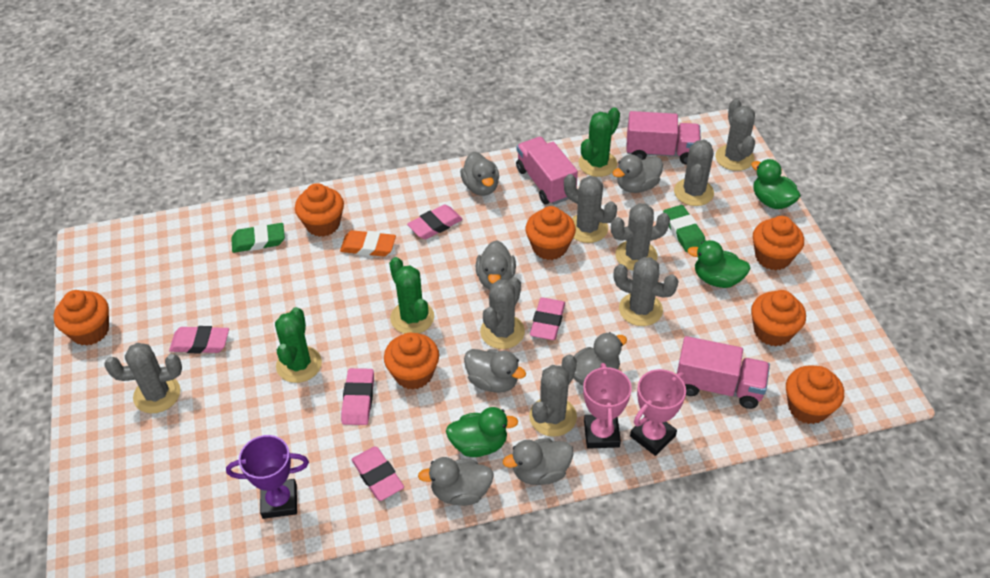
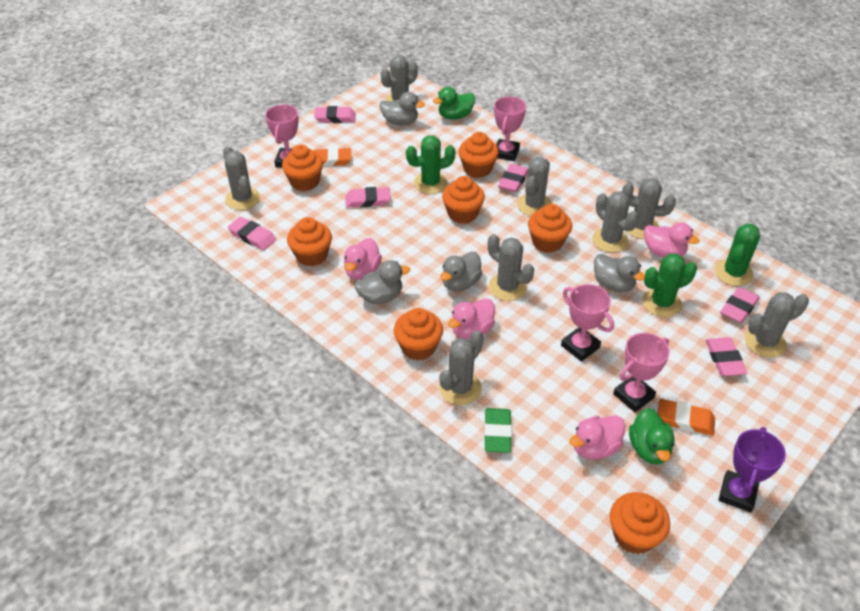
green duck: 3 -> 2
green eraser: 2 -> 1
grey duck: 7 -> 4
orange eraser: 1 -> 2
pink duck: 0 -> 4
pink eraser: 5 -> 6
pink trophy: 2 -> 4
pink truck: 3 -> 0

